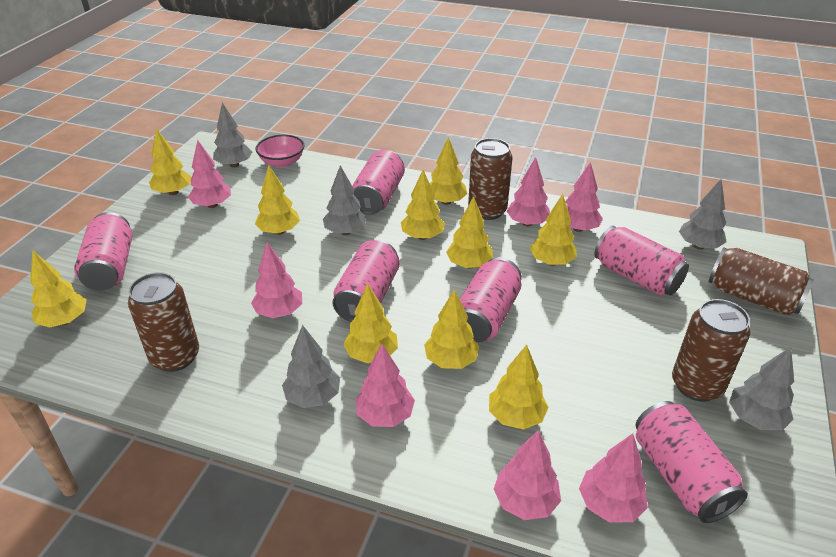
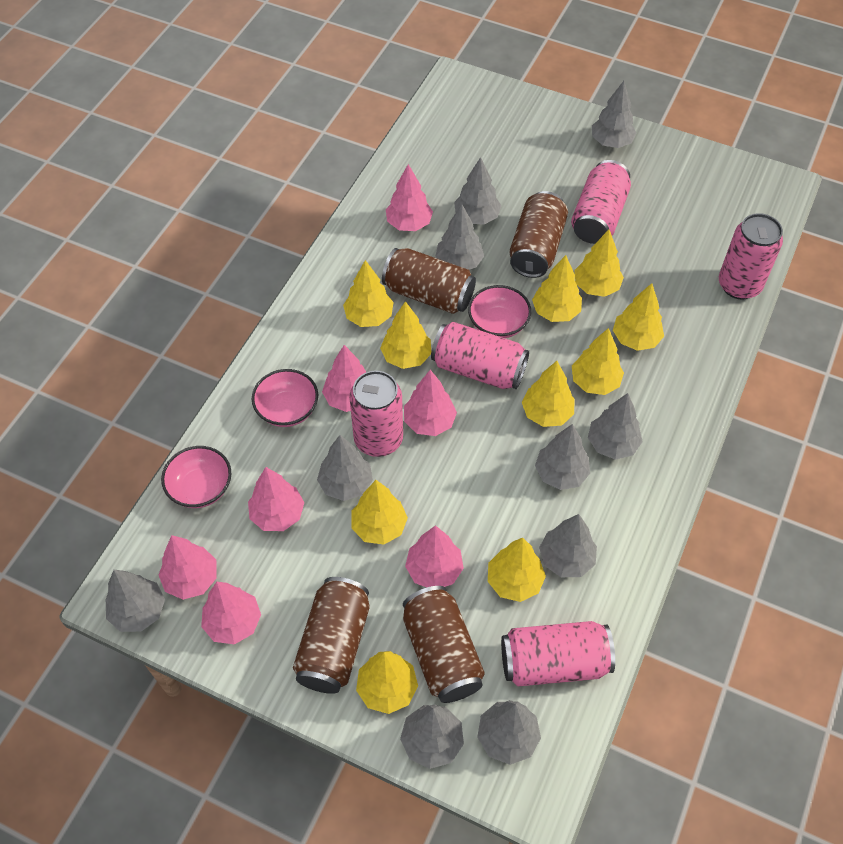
grey tree: 5 -> 10
pink bowl: 1 -> 3
pink can: 6 -> 5

